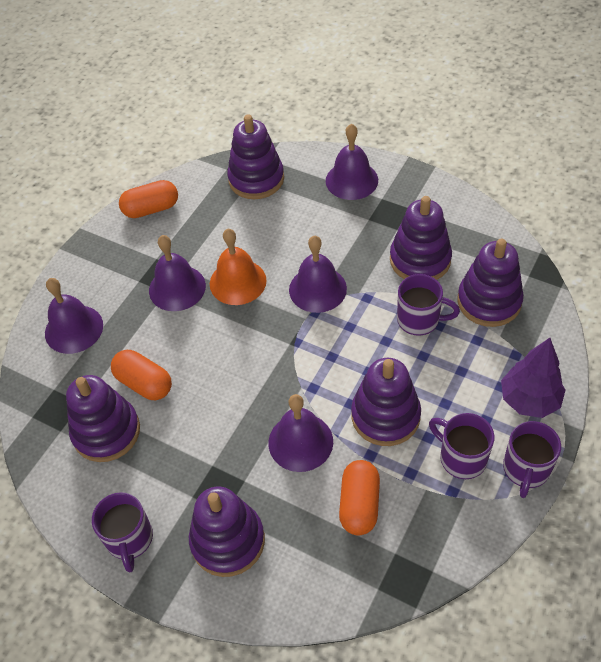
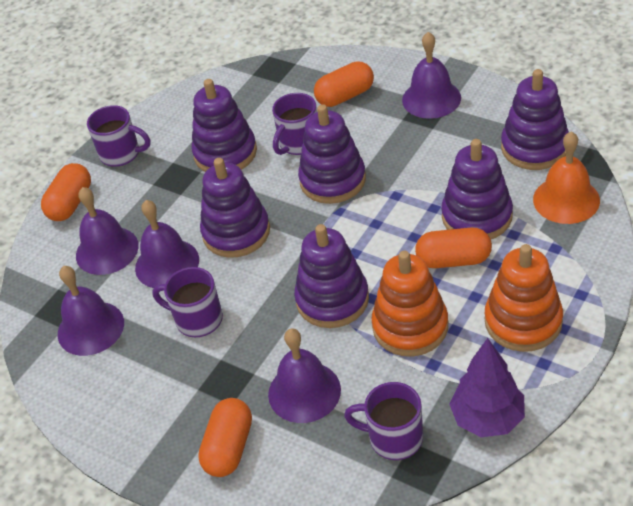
orange capsule: 3 -> 4
orange stacking toy: 0 -> 2

